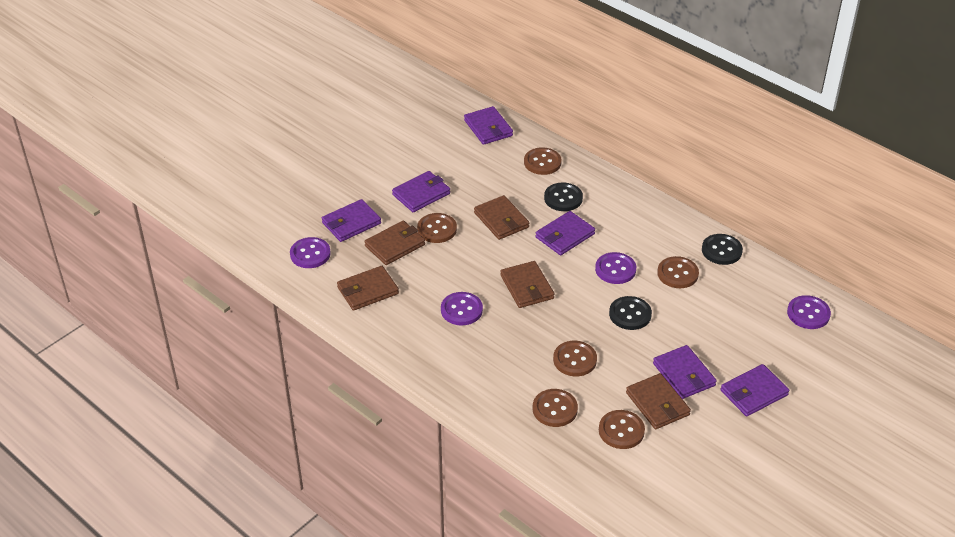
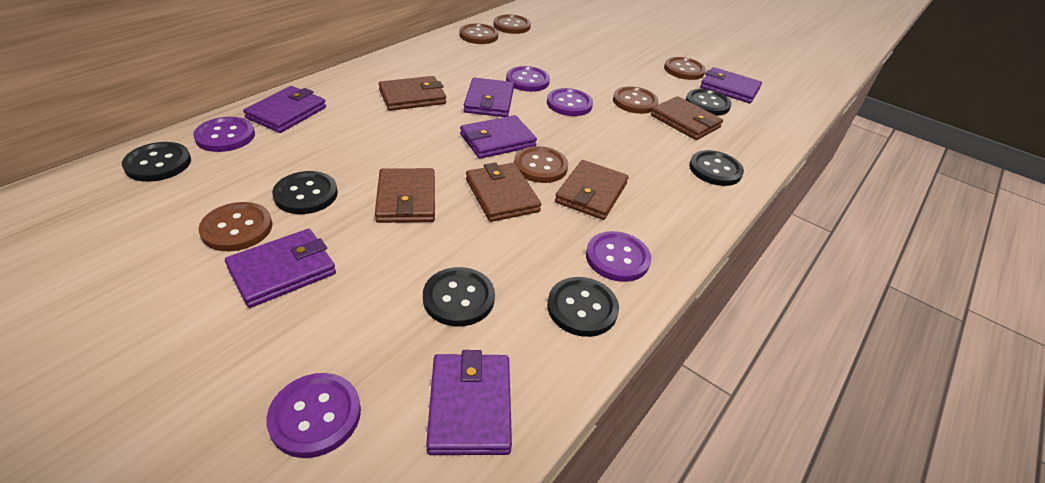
black button: 3 -> 6
purple button: 4 -> 5

